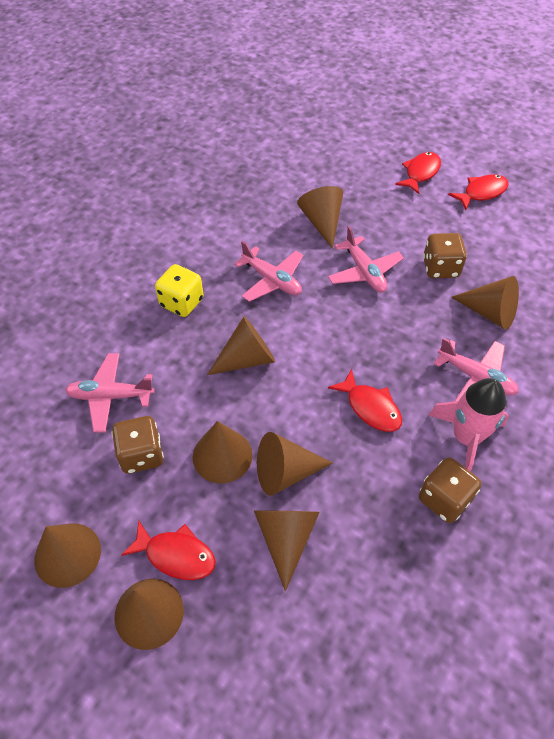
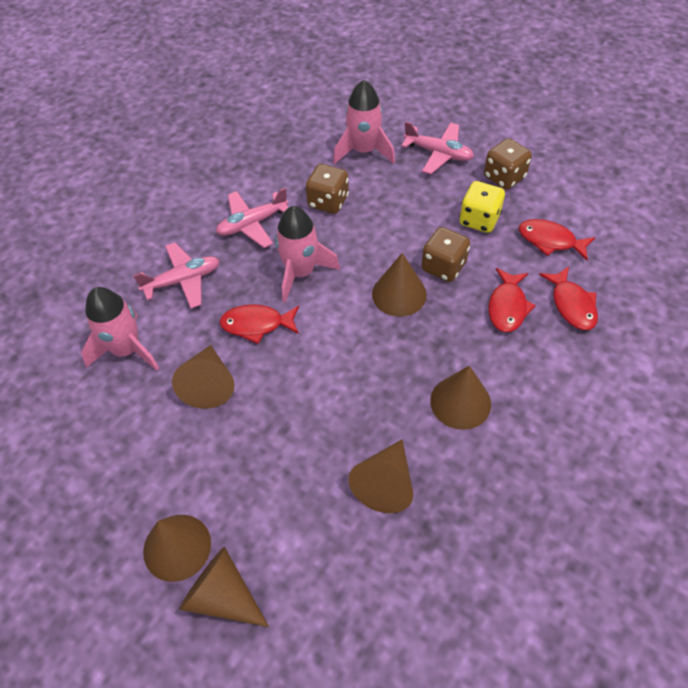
brown cone: 8 -> 6
pink plane: 4 -> 3
pink rocket: 1 -> 3

